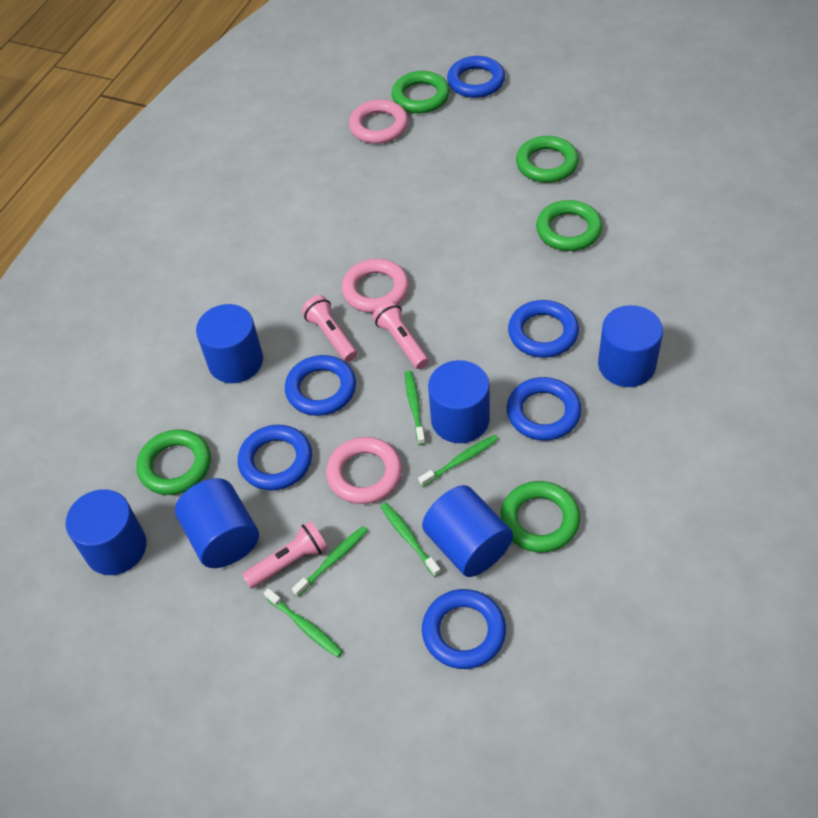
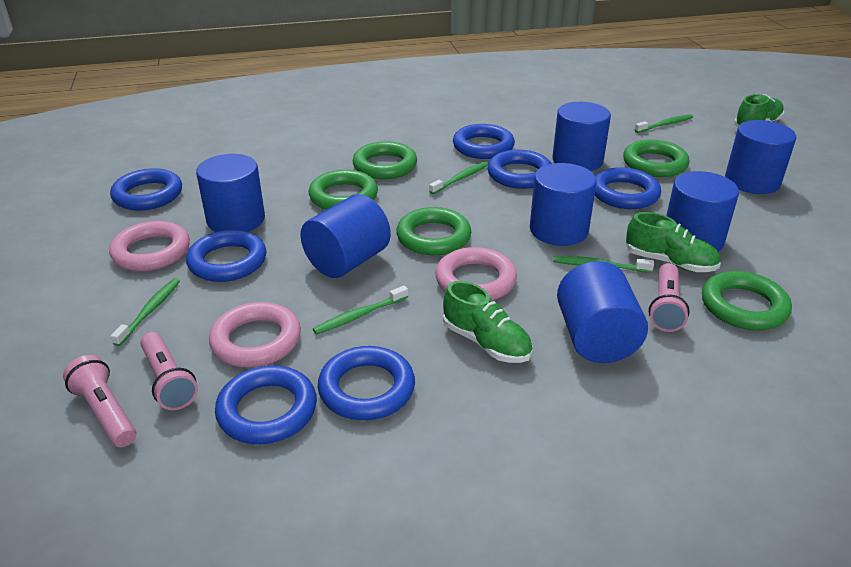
blue cylinder: 6 -> 7
blue ring: 6 -> 7
green shoe: 0 -> 3

